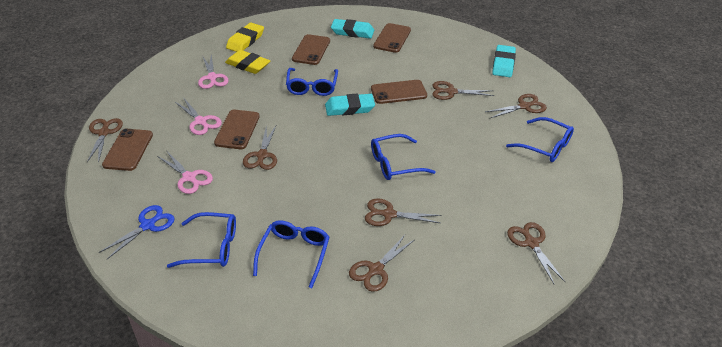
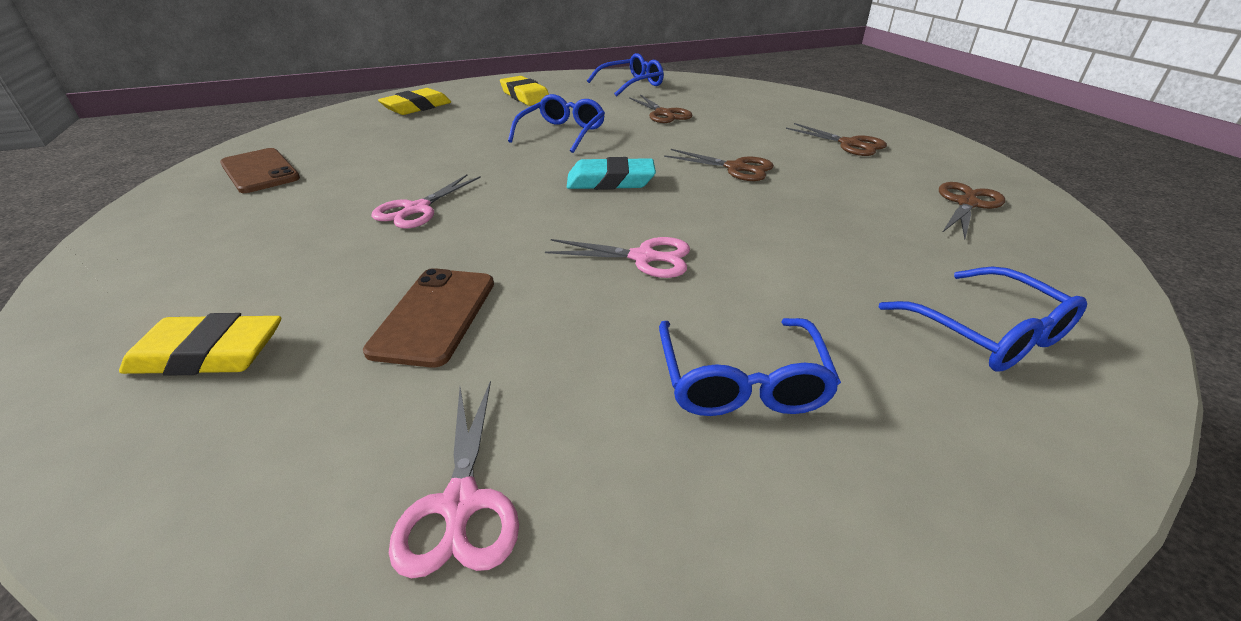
blue glasses: 5 -> 4
blue scissors: 1 -> 0
brown phone: 5 -> 2
brown scissors: 7 -> 4
turquoise eraser: 3 -> 1
yellow eraser: 2 -> 3

